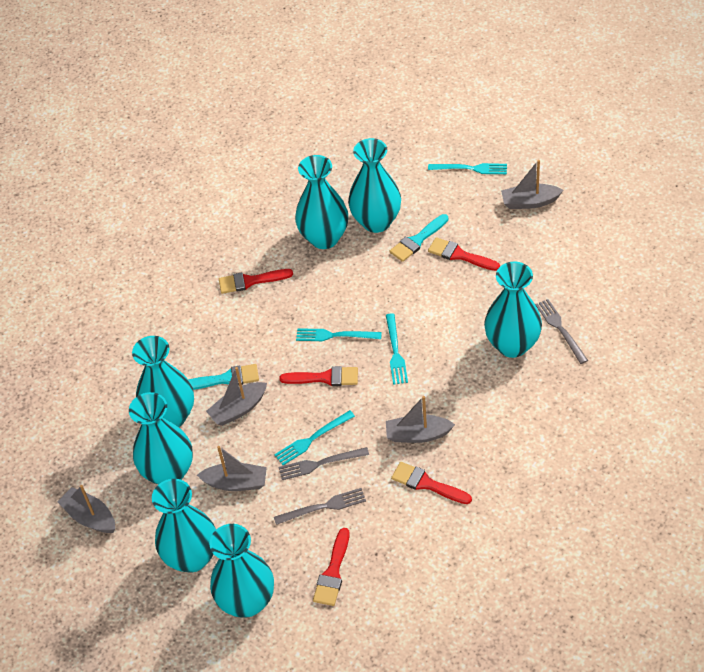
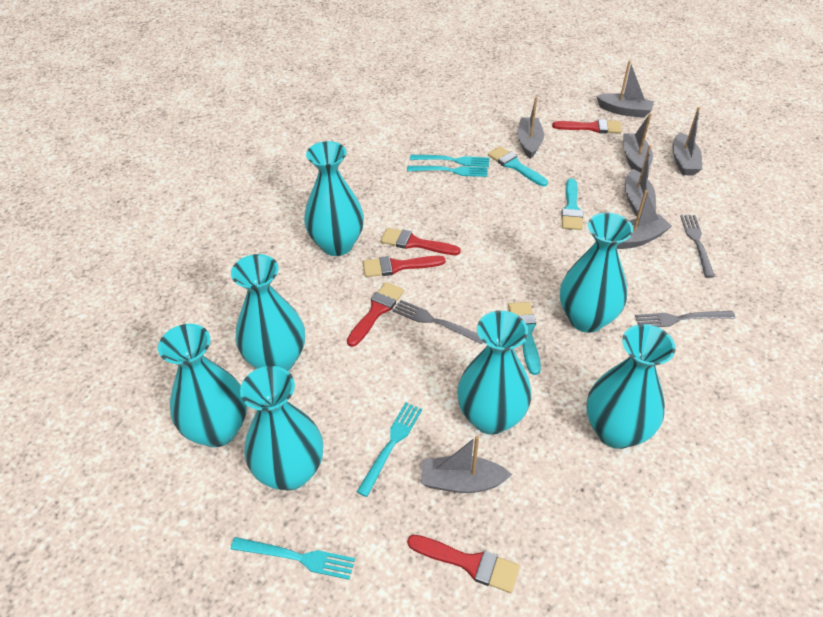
grey boat: 5 -> 7
turquoise brush: 2 -> 3

